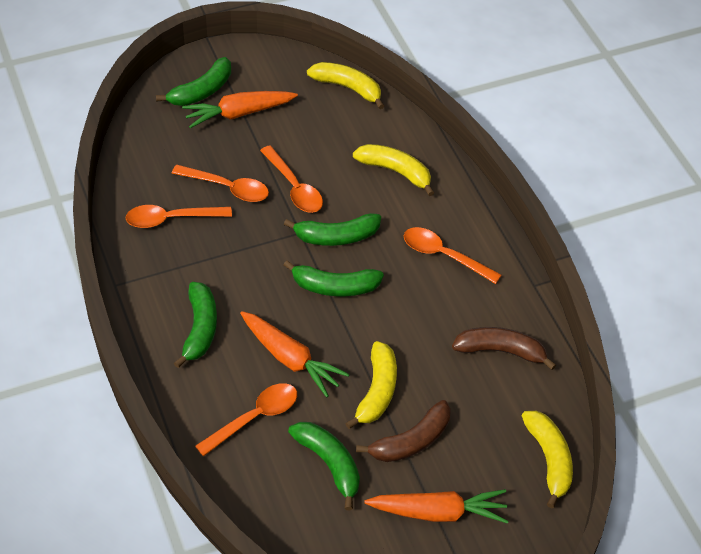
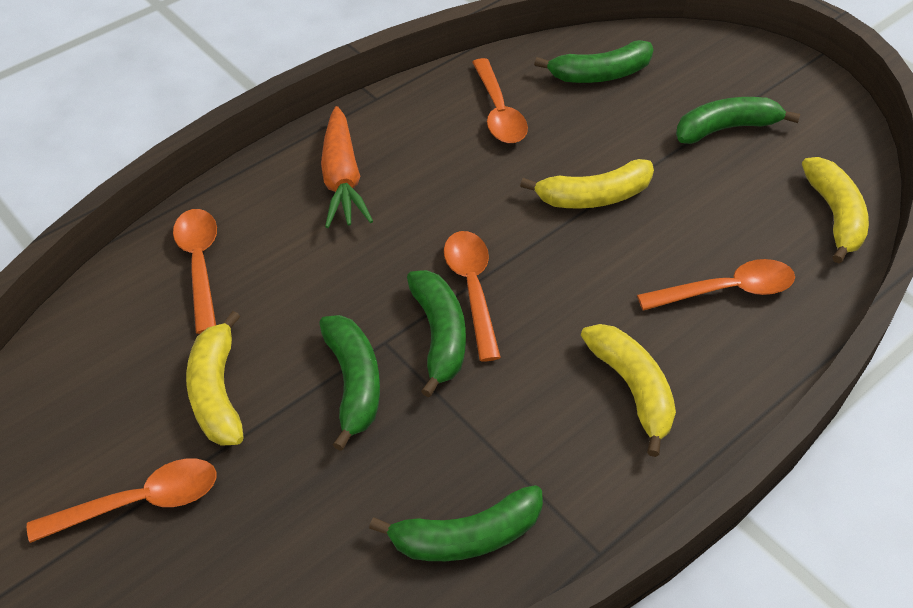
brown banana: 2 -> 0
orange carrot: 3 -> 1

